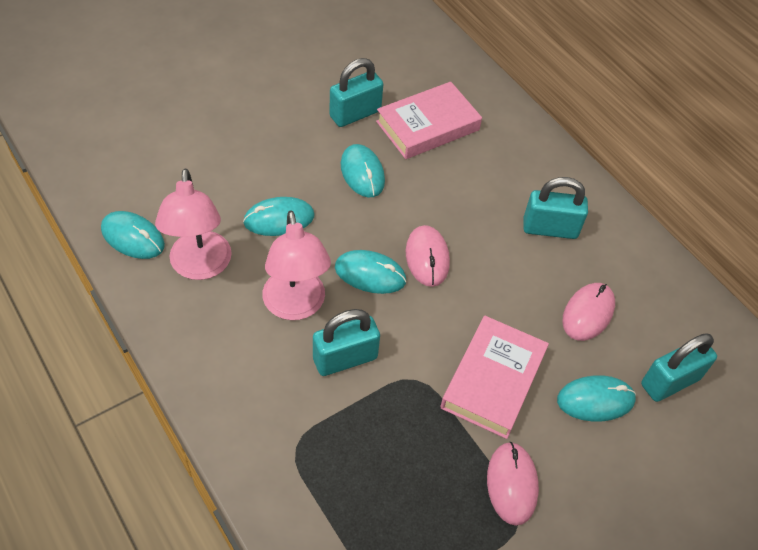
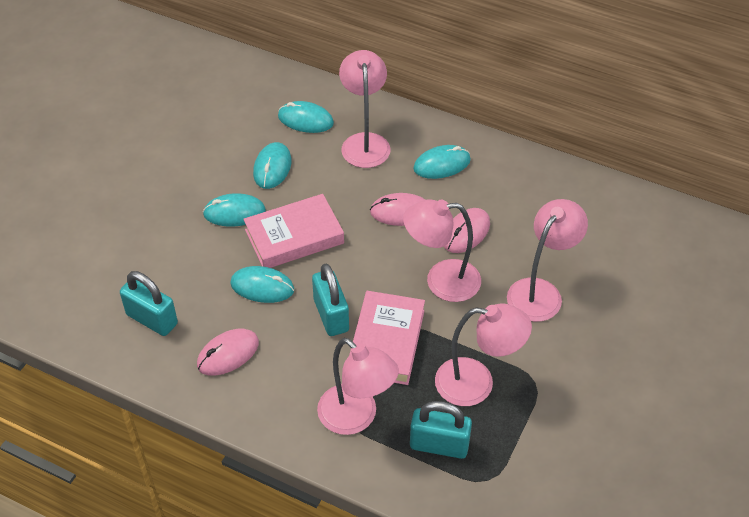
pink lamp: 2 -> 5
turquoise padlock: 4 -> 3

